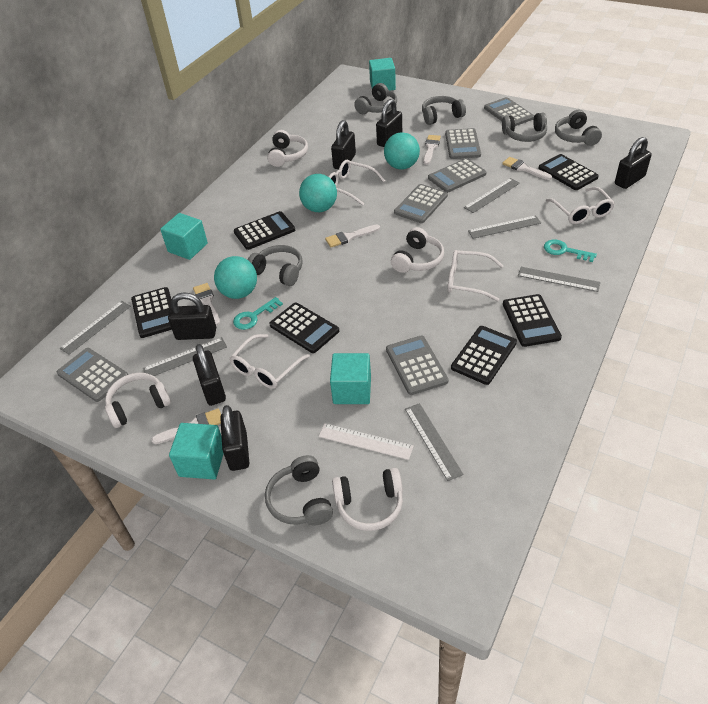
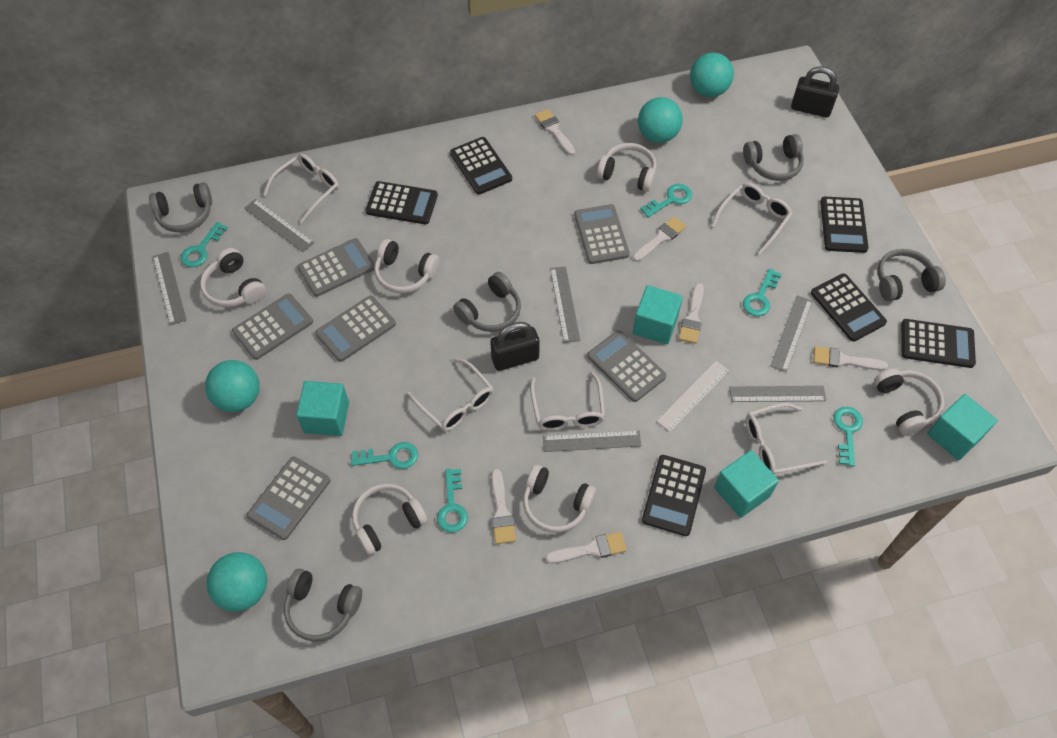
black padlock: 6 -> 2
grey headphones: 6 -> 5
turquoise ball: 3 -> 4
turquoise key: 2 -> 6
white brush: 5 -> 6
white glasses: 4 -> 5
white headphones: 4 -> 6

